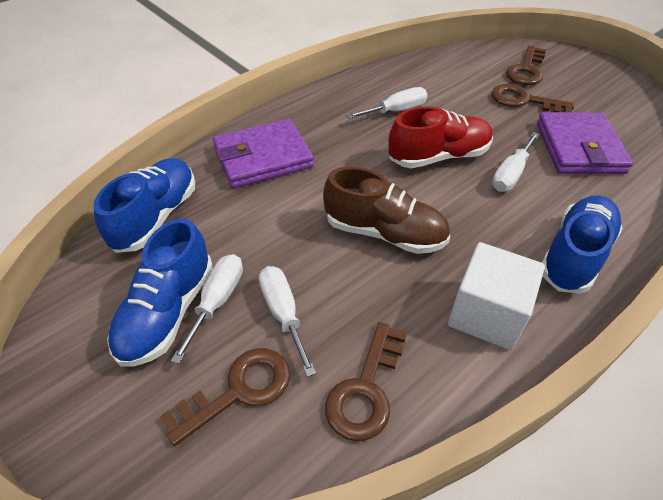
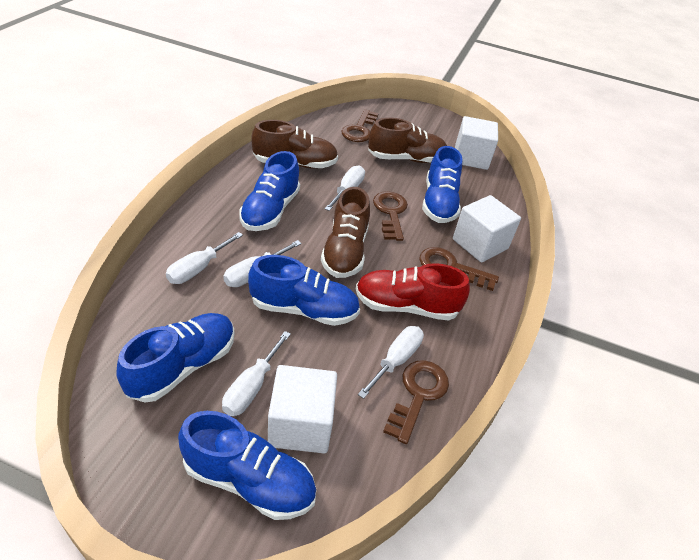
blue shoe: 3 -> 5
brown shoe: 1 -> 3
purple wallet: 2 -> 0
white cube: 1 -> 3
white screwdriver: 4 -> 5

